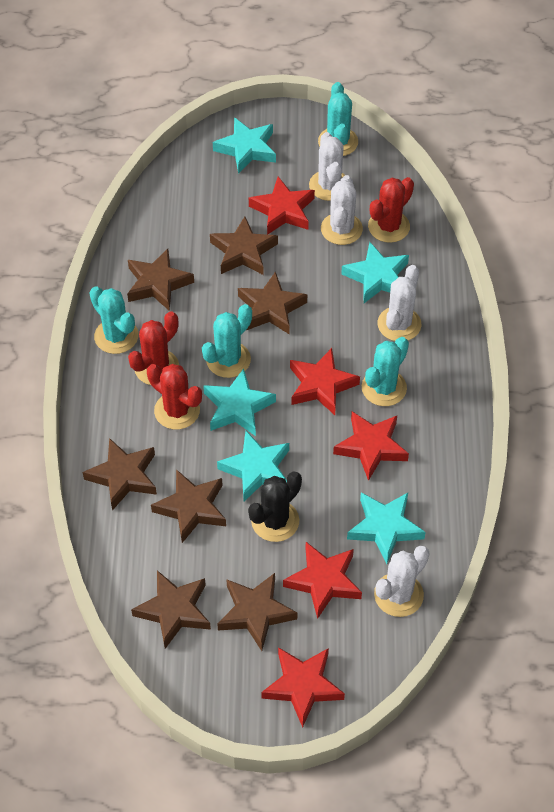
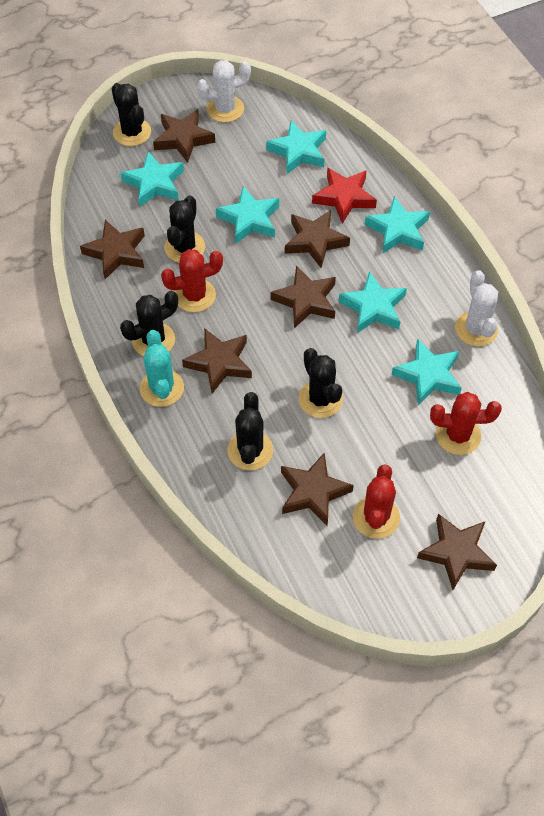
black cactus: 1 -> 5
red star: 5 -> 1
turquoise cactus: 4 -> 1
turquoise star: 5 -> 6
white cactus: 4 -> 2

